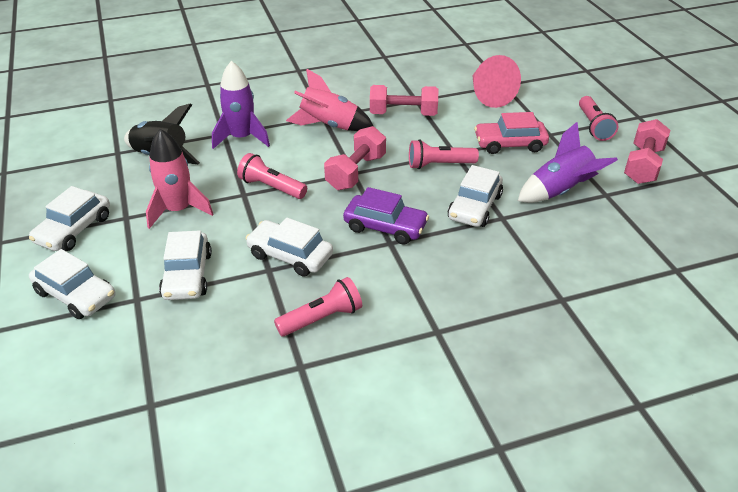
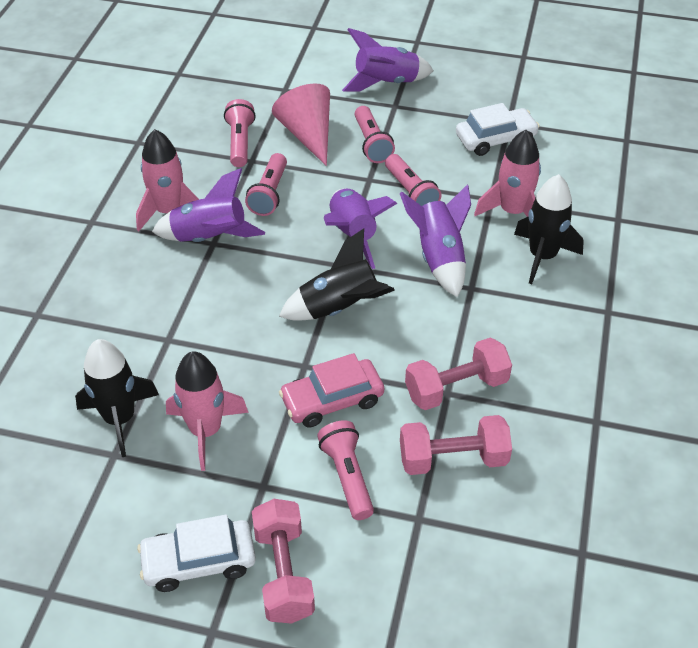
black rocket: 1 -> 3
pink flashlight: 4 -> 5
pink rocket: 2 -> 3
purple car: 1 -> 0
purple rocket: 2 -> 4
white car: 5 -> 2

